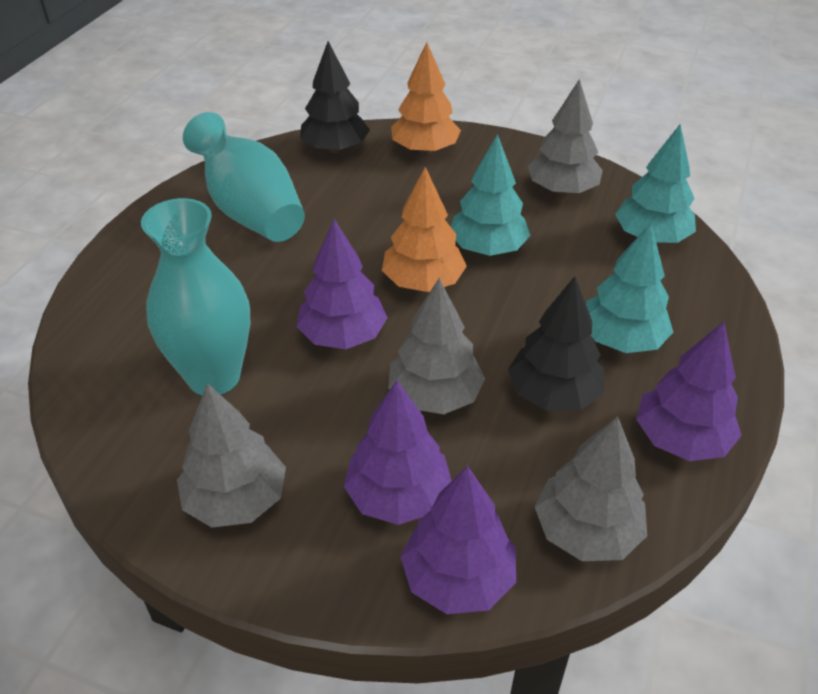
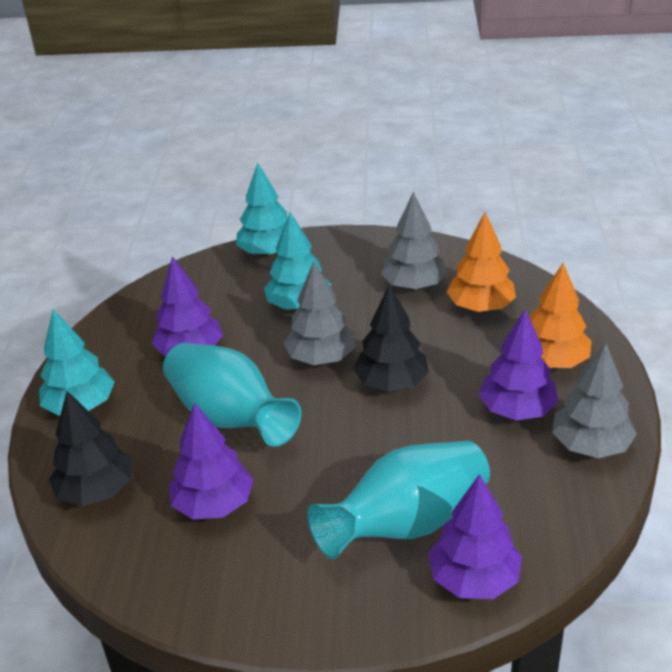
grey tree: 4 -> 3

